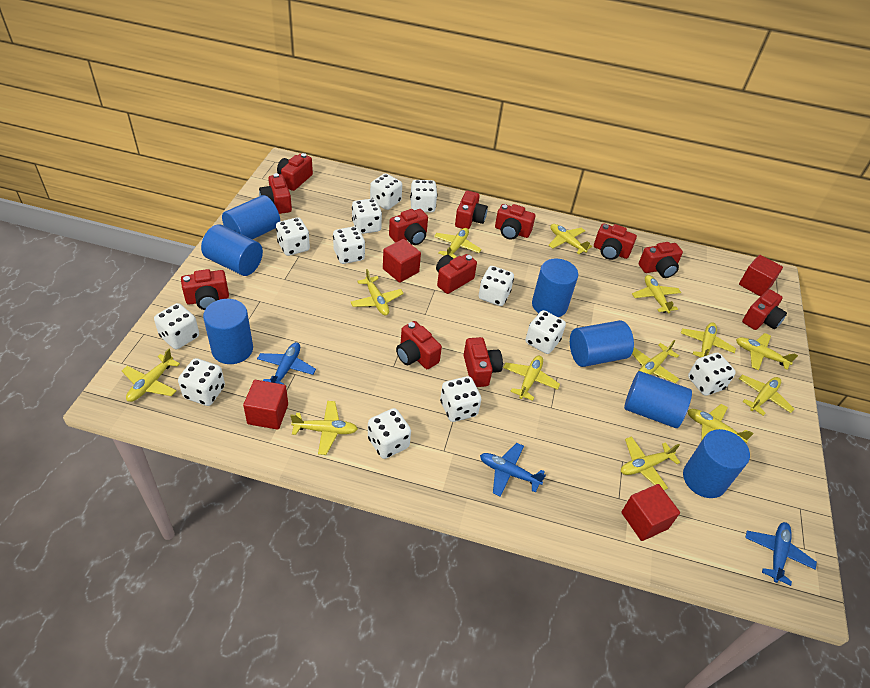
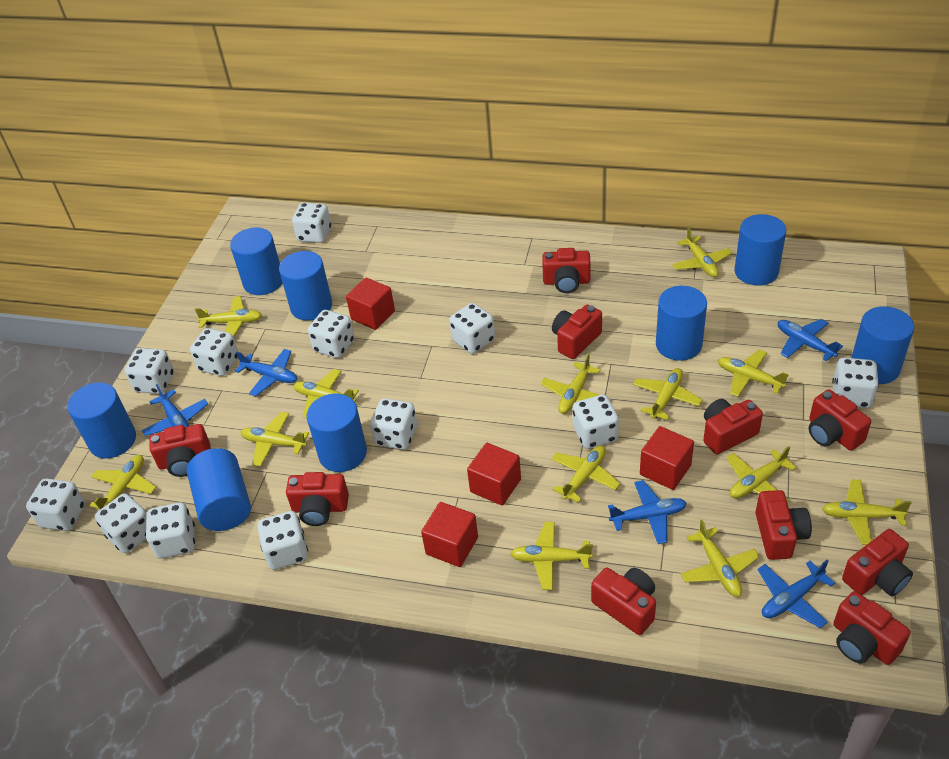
blue cylinder: 7 -> 8
blue plane: 3 -> 5
red camera: 12 -> 10

